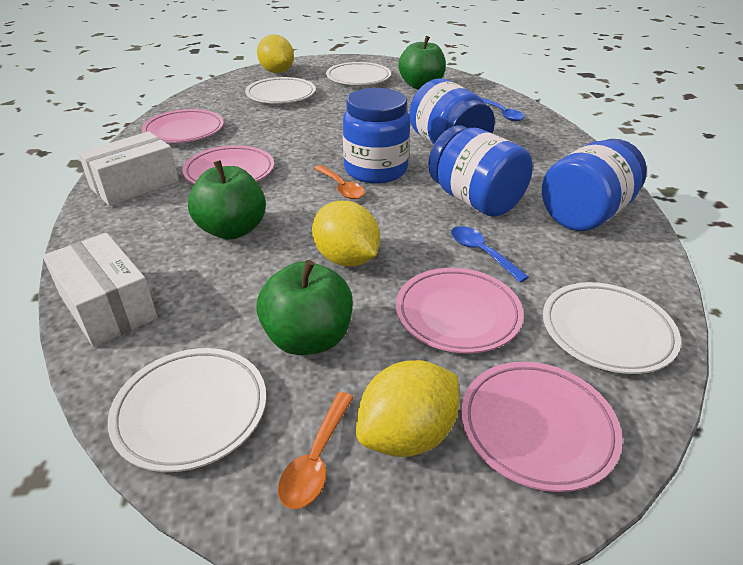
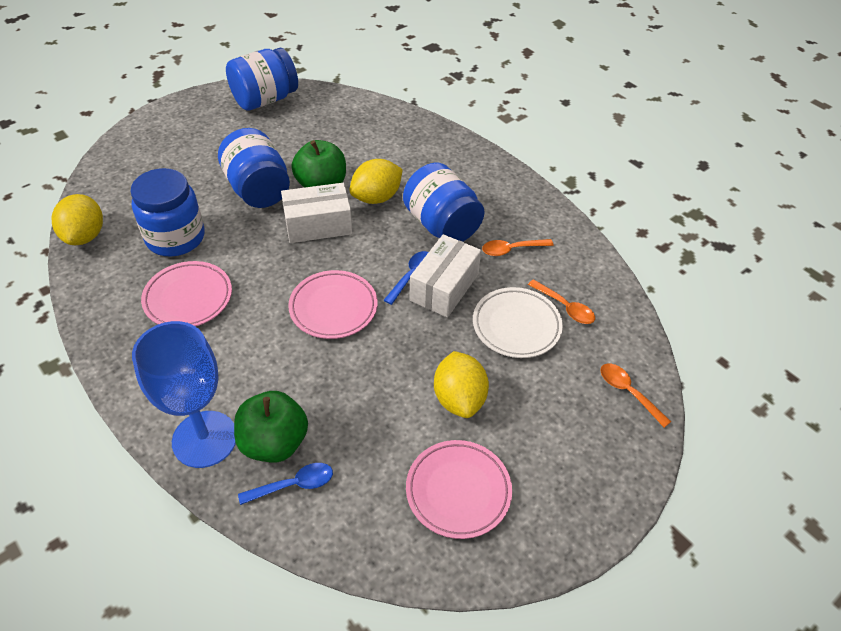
blue goblet: 0 -> 1
green apple: 3 -> 2
orange spoon: 2 -> 3
pink plate: 4 -> 3
white plate: 4 -> 1

